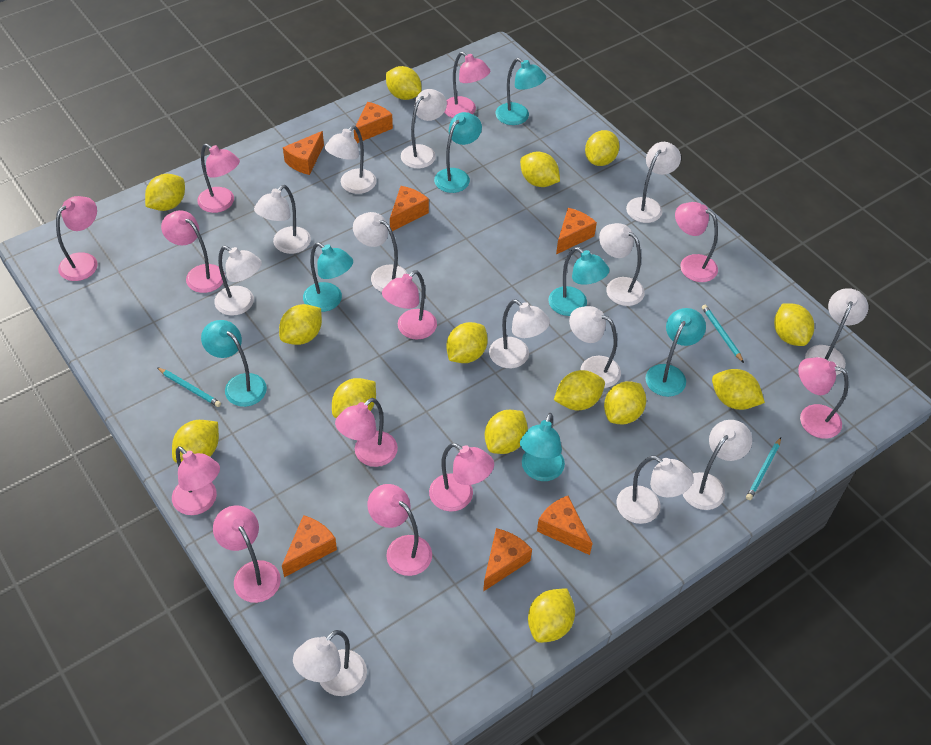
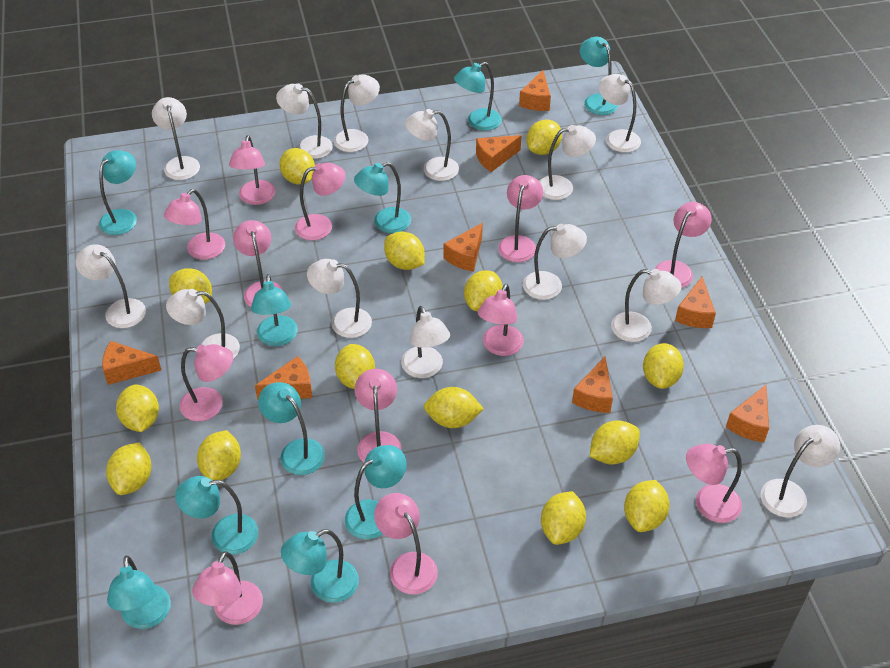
orange cheese: 7 -> 8
turquoise lamp: 7 -> 10
turquoise pencil: 3 -> 0

